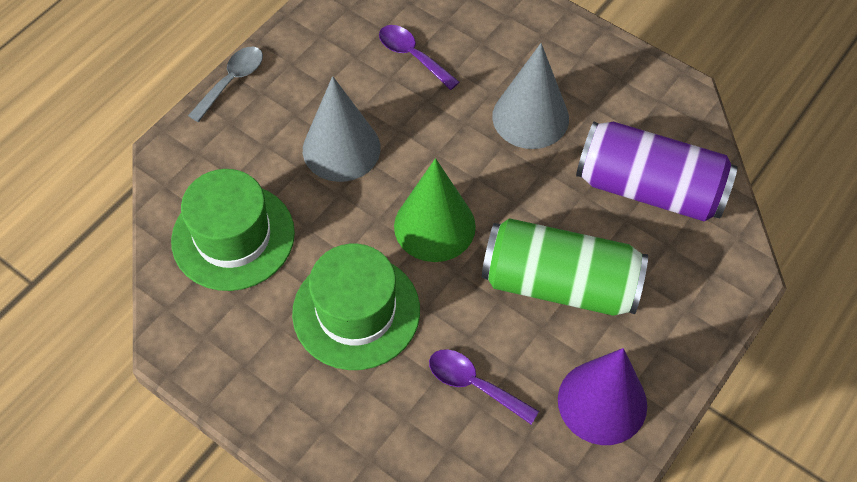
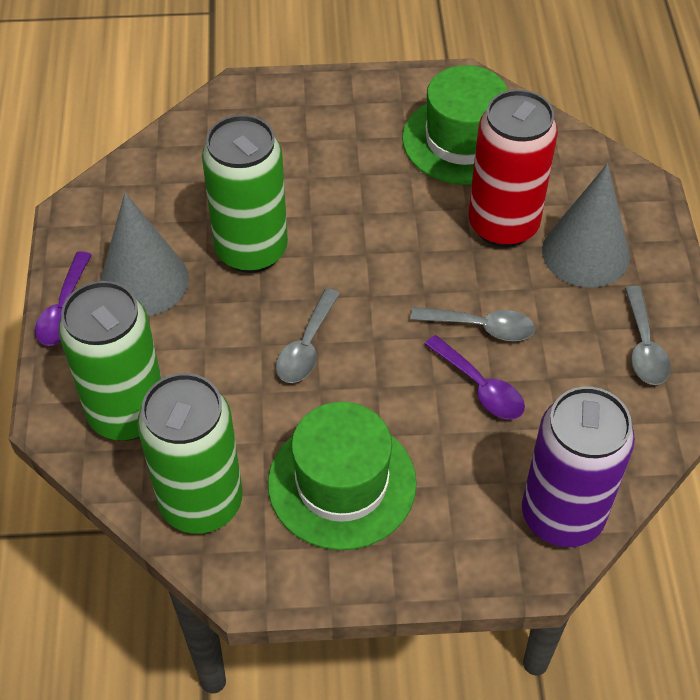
green can: 1 -> 3
green cone: 1 -> 0
grey spoon: 1 -> 3
purple cone: 1 -> 0
red can: 0 -> 1

